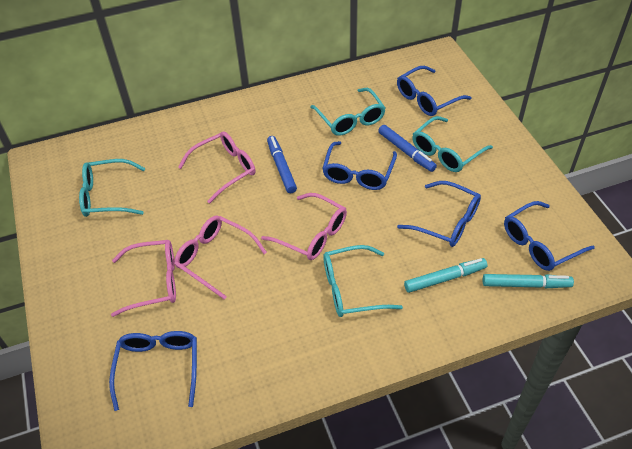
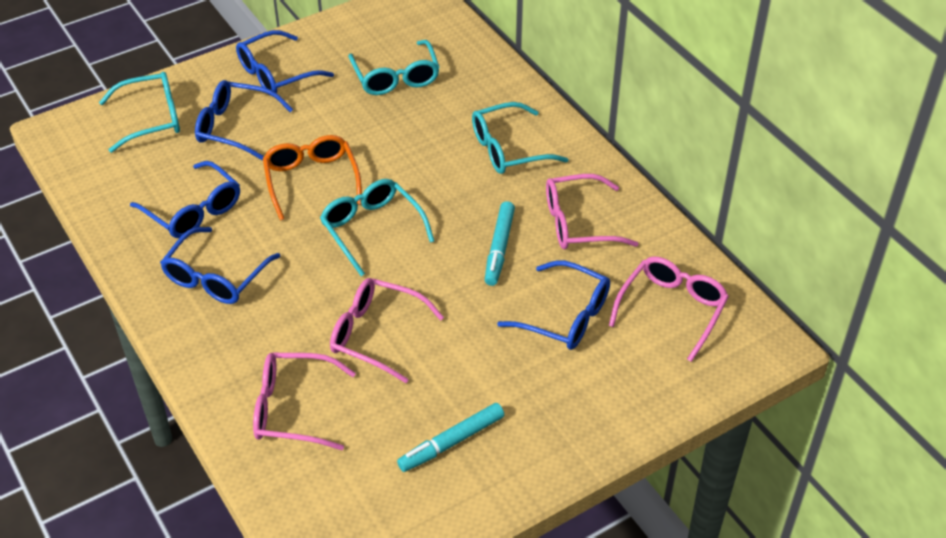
blue marker: 2 -> 0
orange glasses: 0 -> 1

